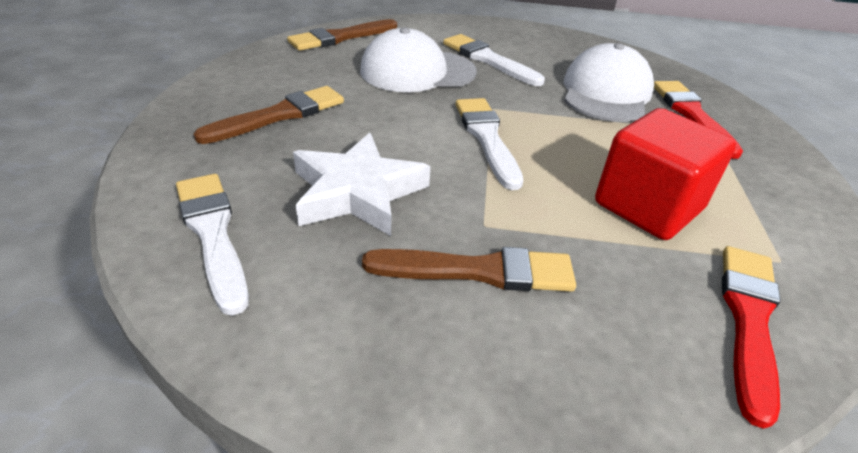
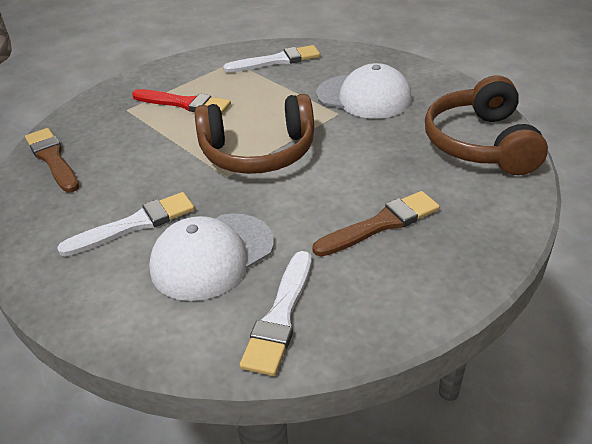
brown brush: 3 -> 2
brown headphones: 0 -> 2
red brush: 2 -> 1
red cube: 1 -> 0
white star: 1 -> 0

